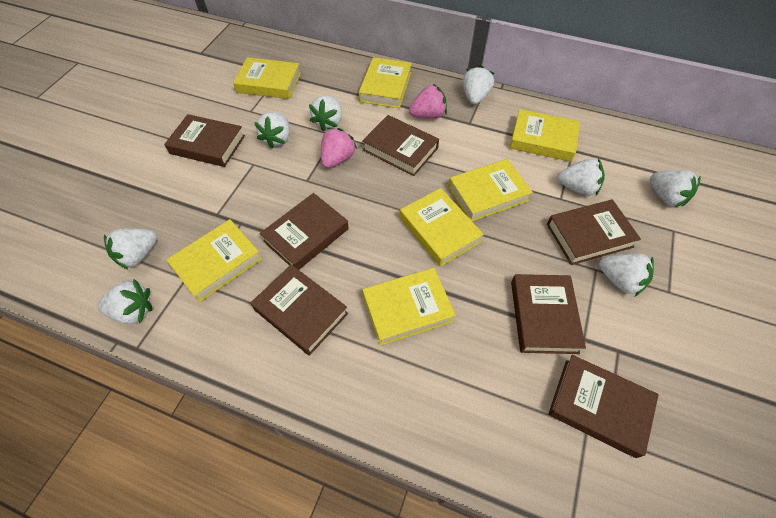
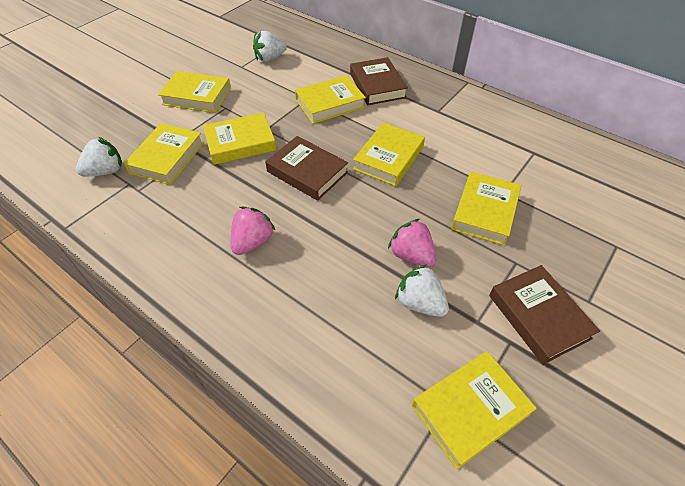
brown book: 7 -> 3
white strawberry: 8 -> 3

